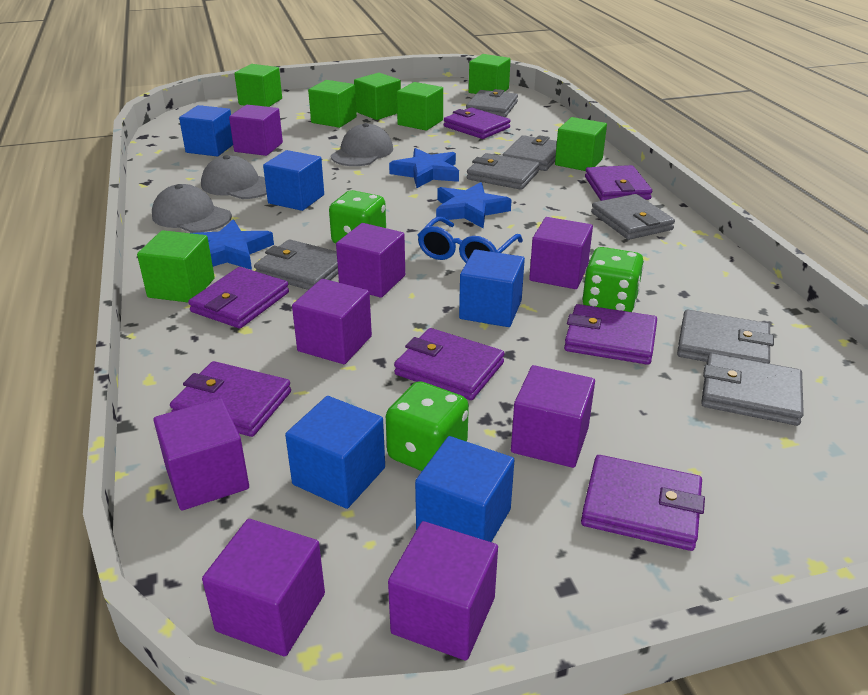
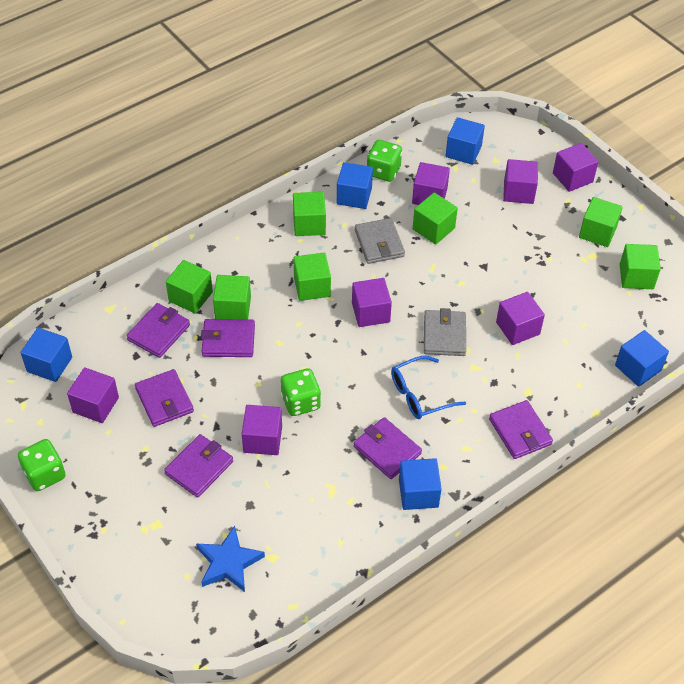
blue star: 3 -> 1
grey cap: 3 -> 0
grey wallet: 7 -> 2
purple cube: 8 -> 7
purple wallet: 7 -> 6

